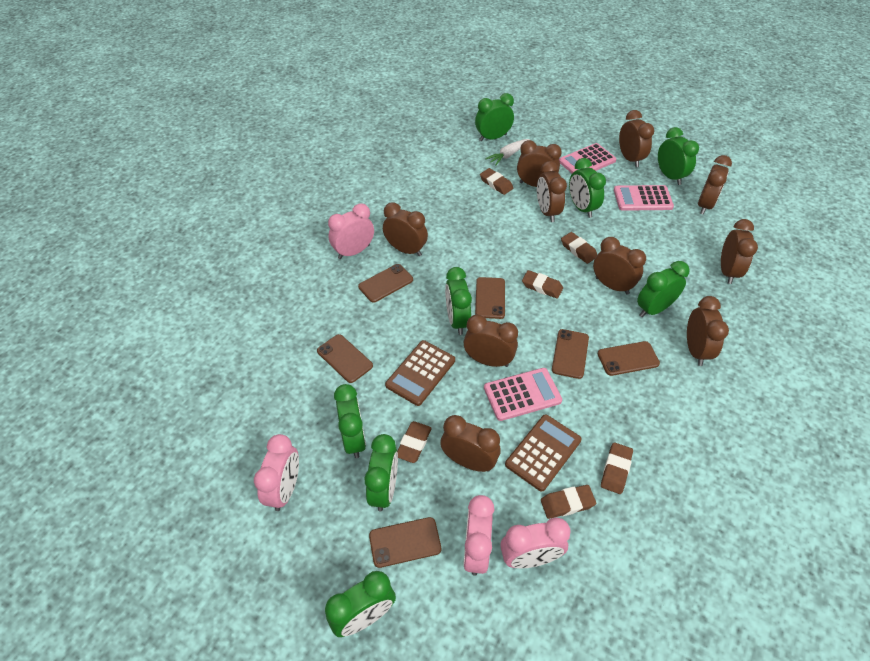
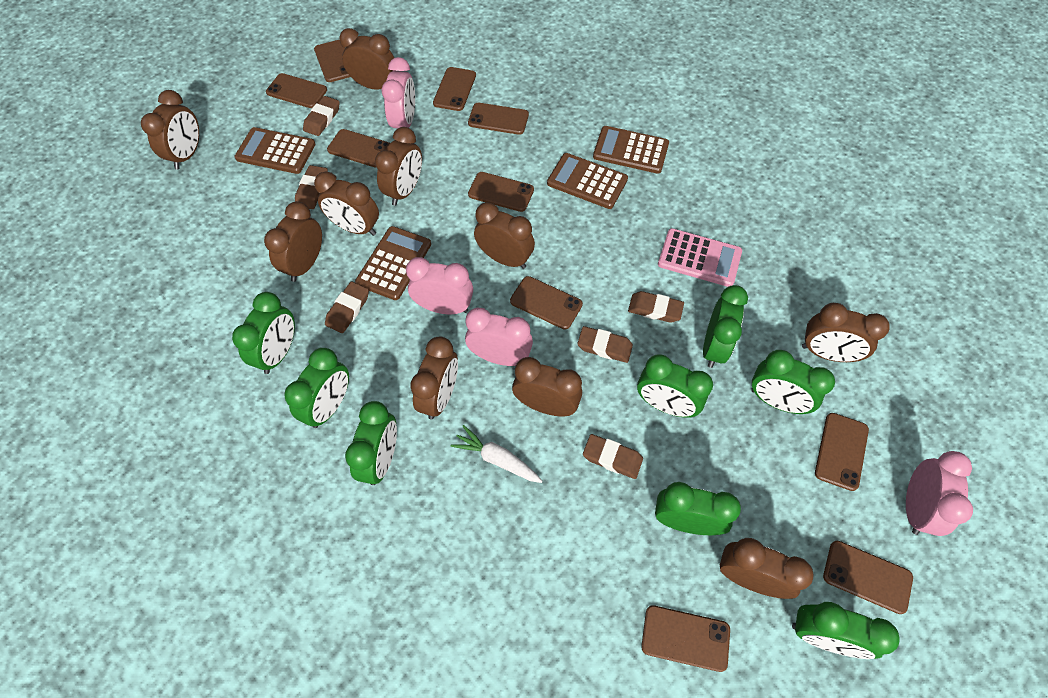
brown calculator: 2 -> 4
brown phone: 6 -> 10
pink calculator: 3 -> 1

